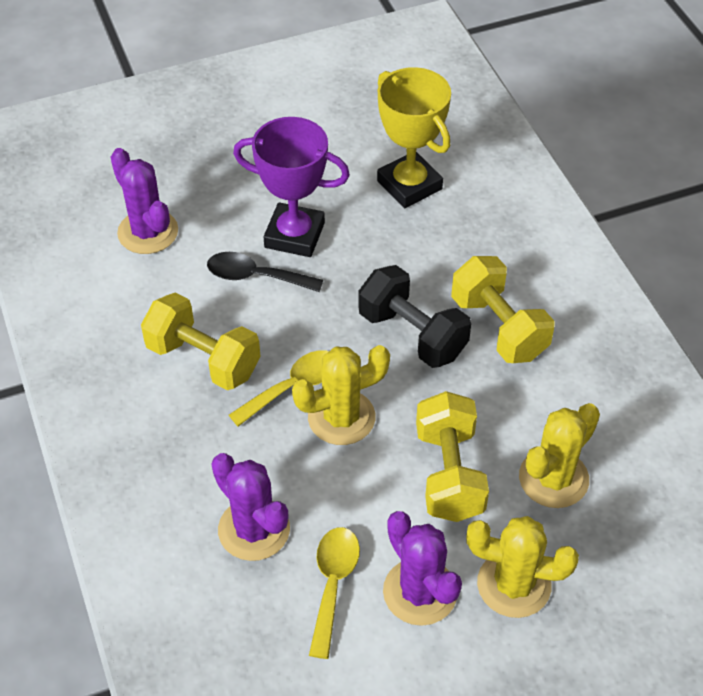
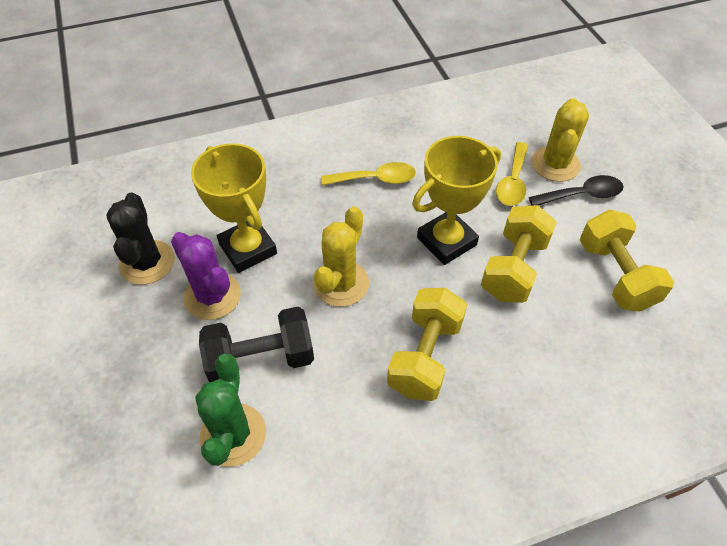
black cactus: 0 -> 1
green cactus: 0 -> 1
purple cactus: 3 -> 1
purple trophy: 1 -> 0
yellow cactus: 3 -> 2
yellow trophy: 1 -> 2

